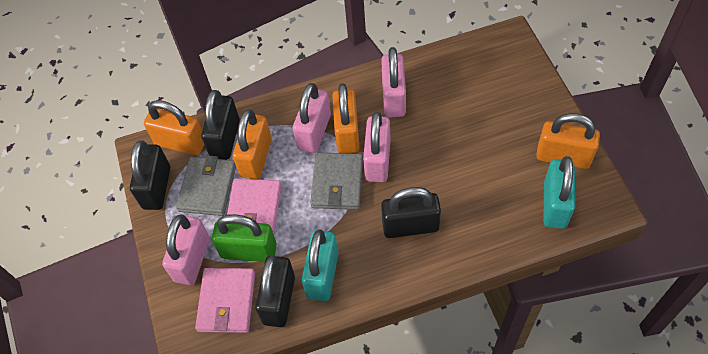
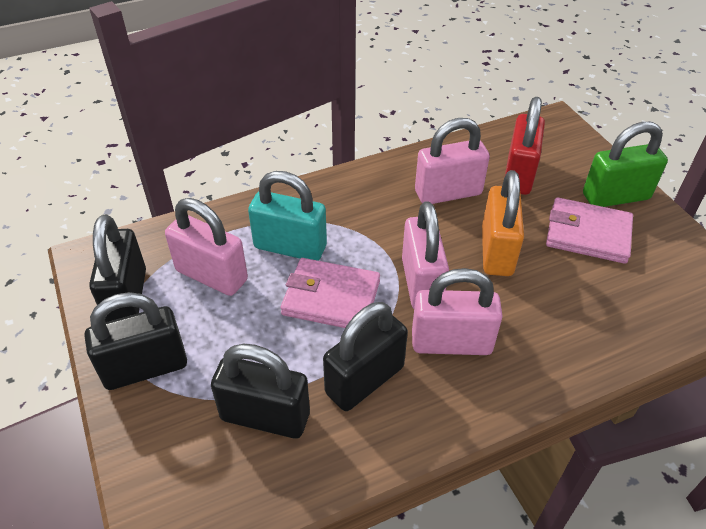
grey wallet: 2 -> 0
orange padlock: 4 -> 1
red padlock: 0 -> 1
turquoise padlock: 2 -> 1

